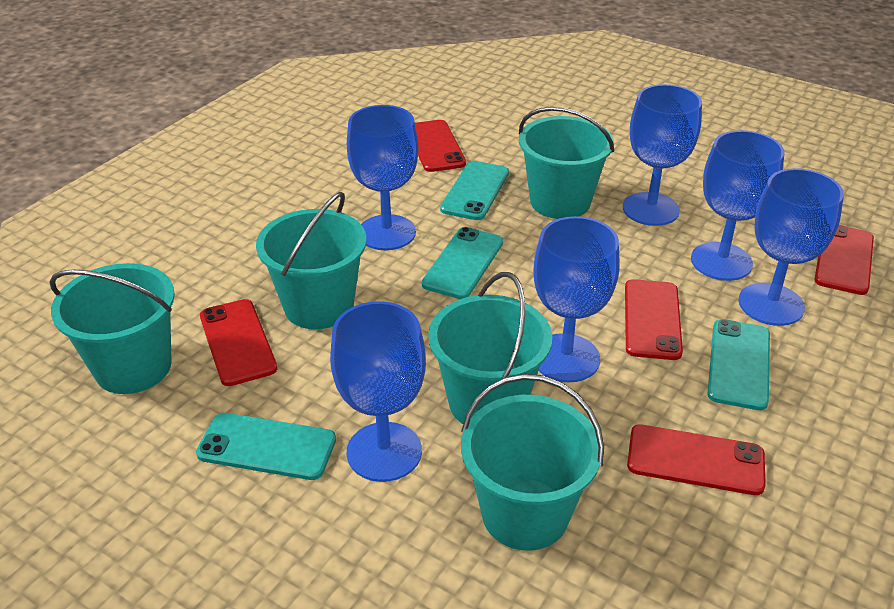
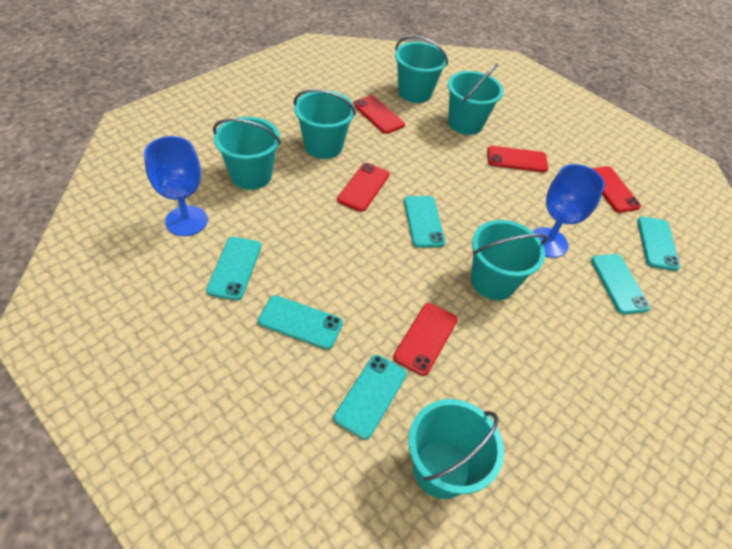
blue goblet: 6 -> 2
turquoise bucket: 5 -> 6
turquoise phone: 4 -> 6

